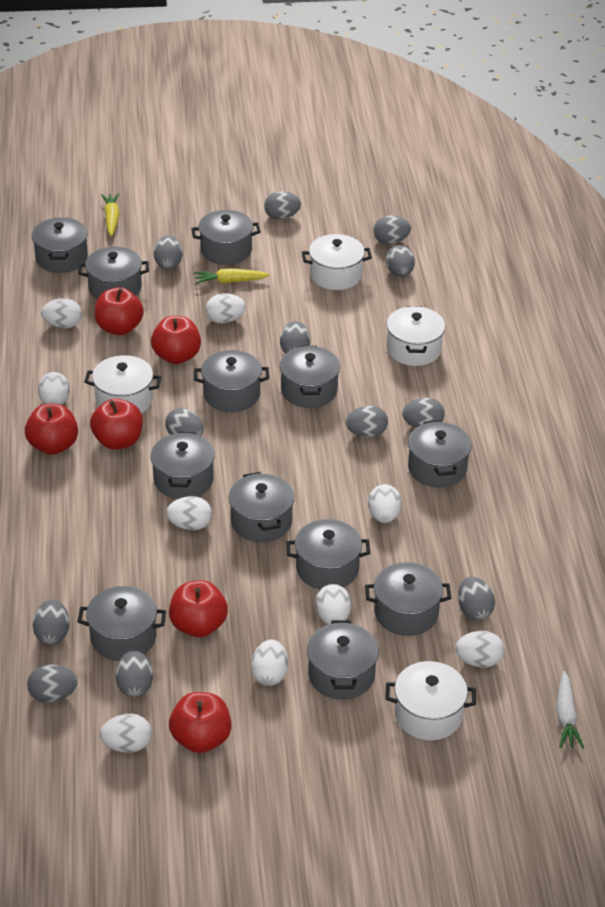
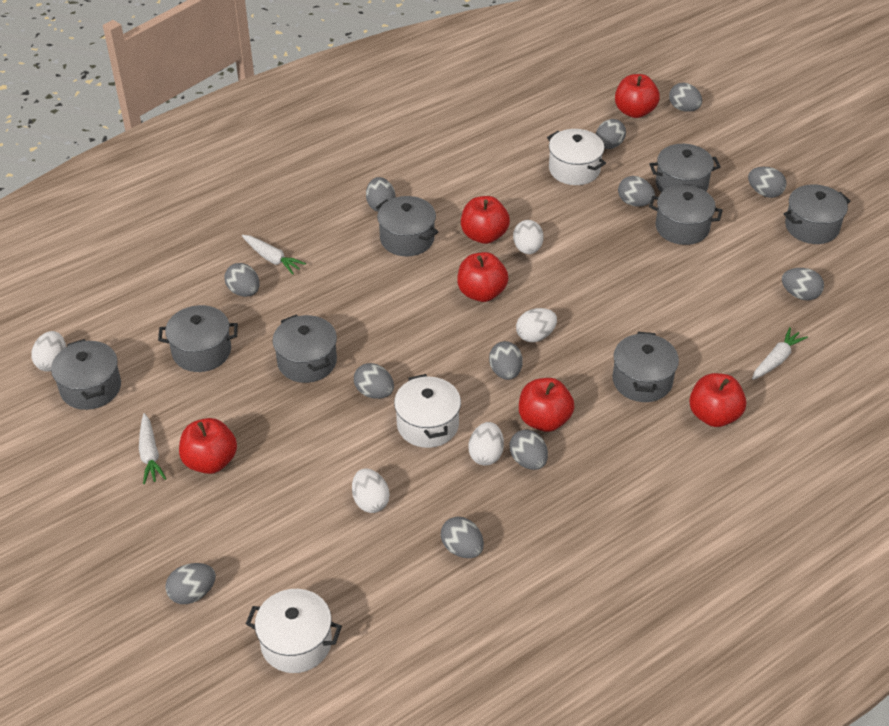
grey pot: 12 -> 8
white carrot: 1 -> 3
white egg: 9 -> 5
white pot: 4 -> 3
yellow carrot: 2 -> 0

